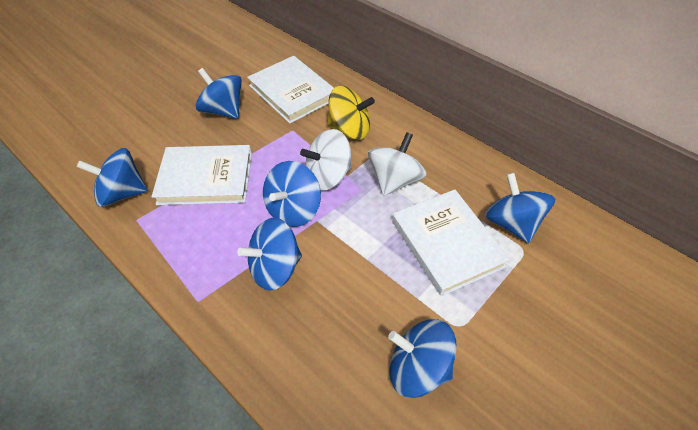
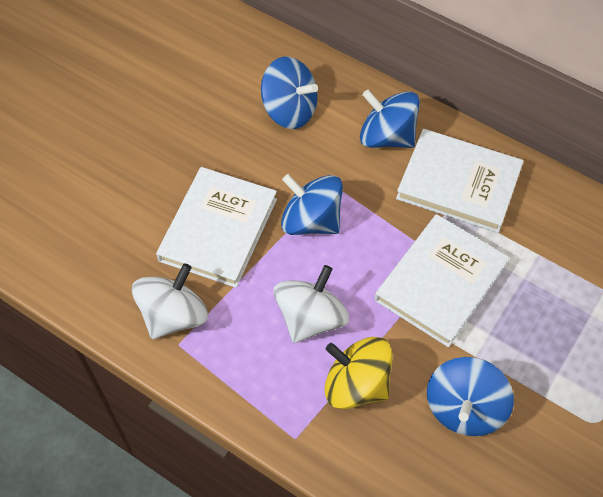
blue spinning top: 6 -> 4

